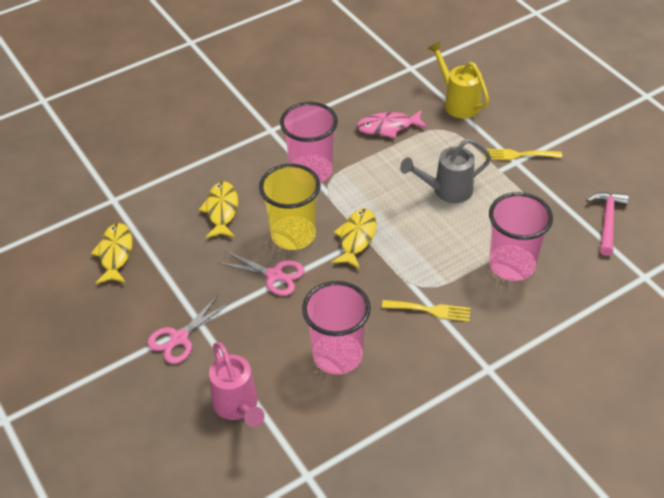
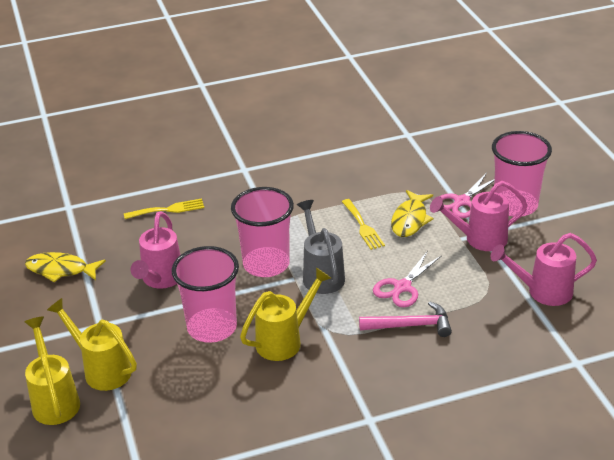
pink fish: 1 -> 0
pink watering can: 1 -> 3
yellow cup: 1 -> 0
yellow fish: 3 -> 2
yellow watering can: 1 -> 3

